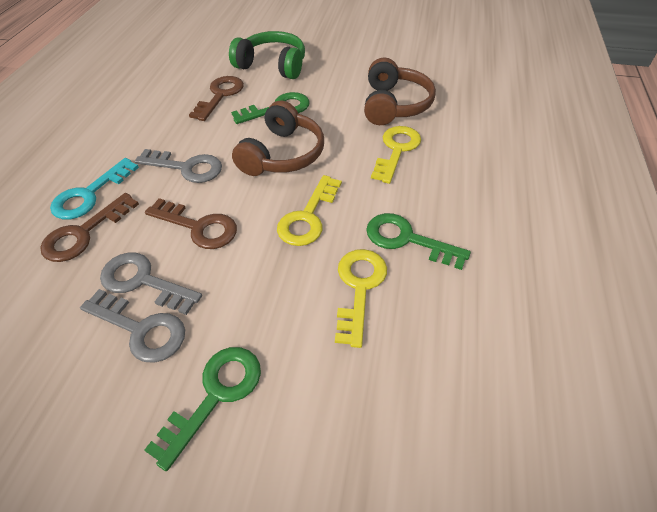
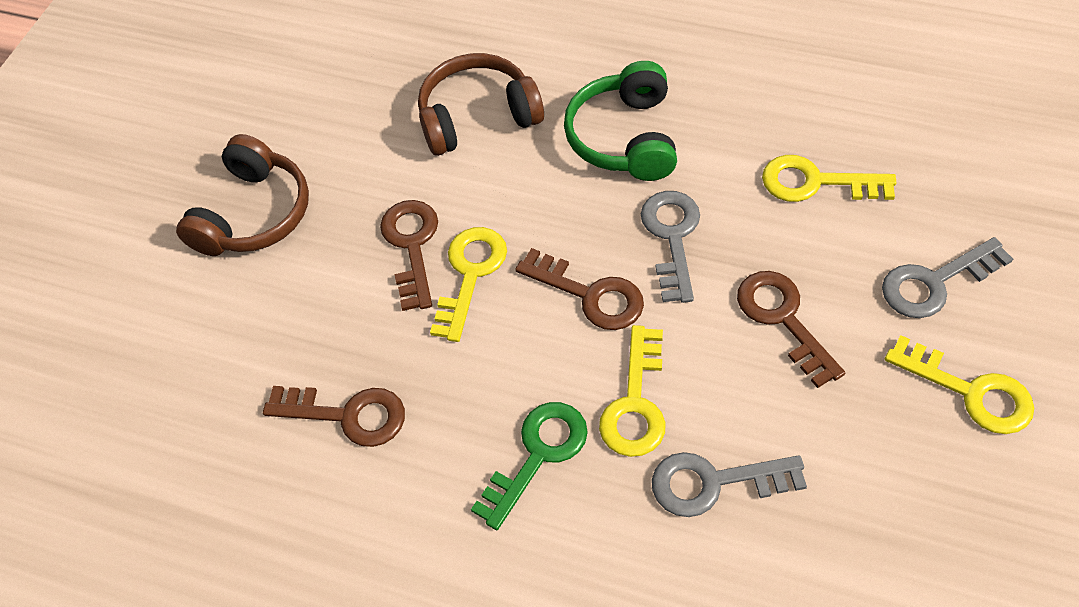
brown key: 3 -> 4
green key: 3 -> 1
turquoise key: 1 -> 0
yellow key: 3 -> 4

